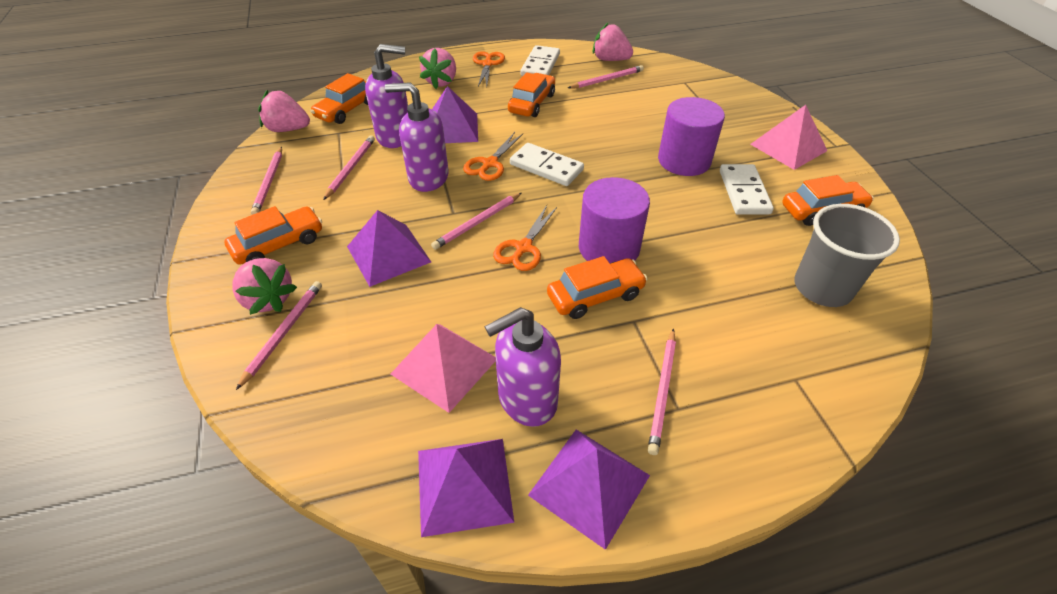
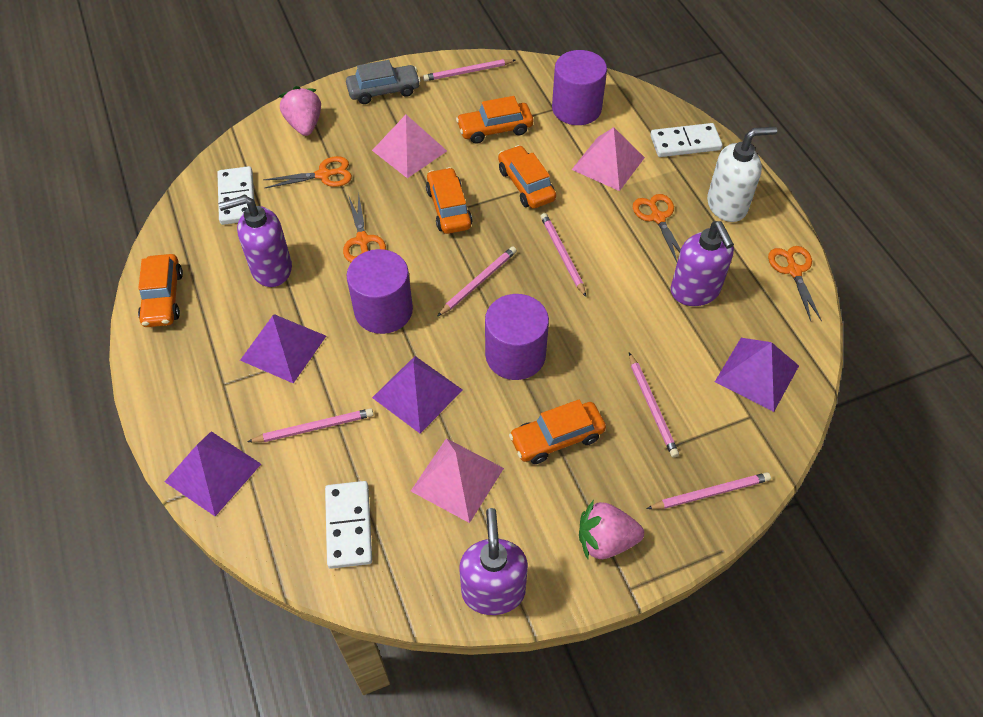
grey car: 0 -> 1
grey cup: 1 -> 0
orange scissors: 3 -> 4
pink pyramid: 2 -> 3
pink strawberry: 4 -> 2
purple cylinder: 2 -> 3
white soap dispenser: 0 -> 1

